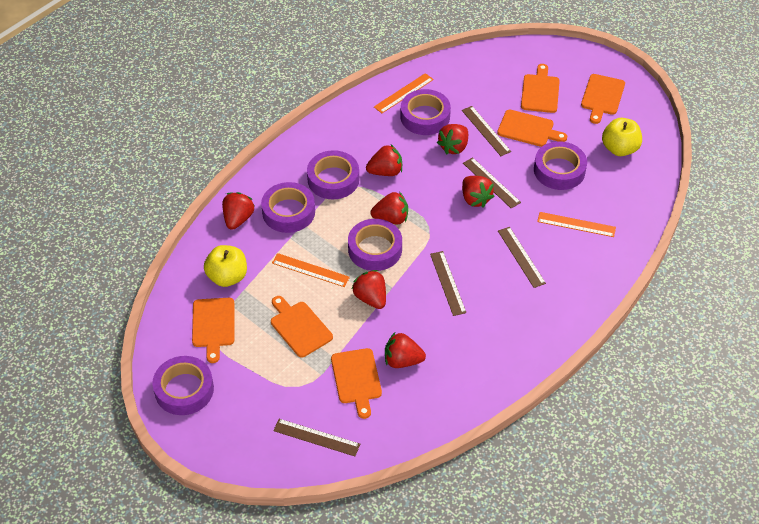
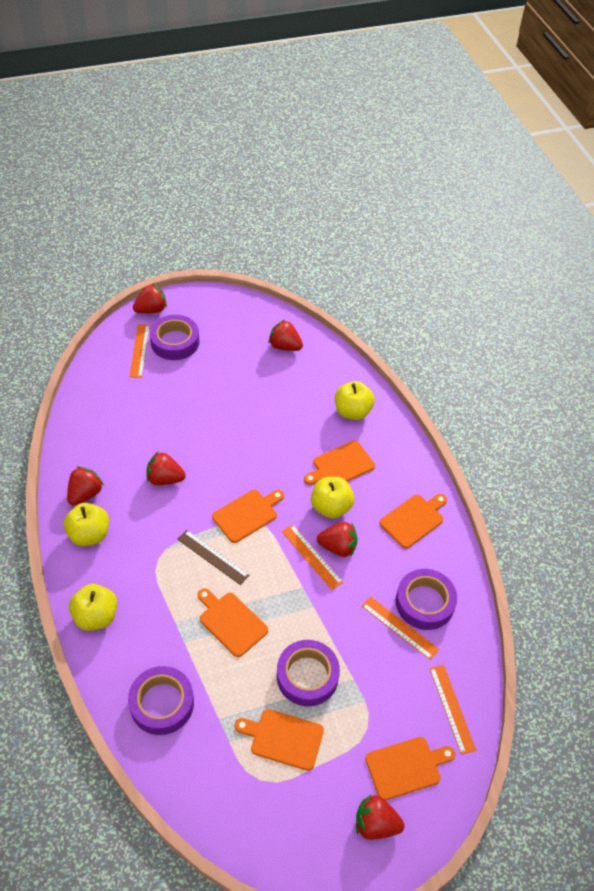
brown ruler: 5 -> 1
orange ruler: 3 -> 4
purple tape: 6 -> 4
red strawberry: 7 -> 6
yellow apple: 2 -> 4

